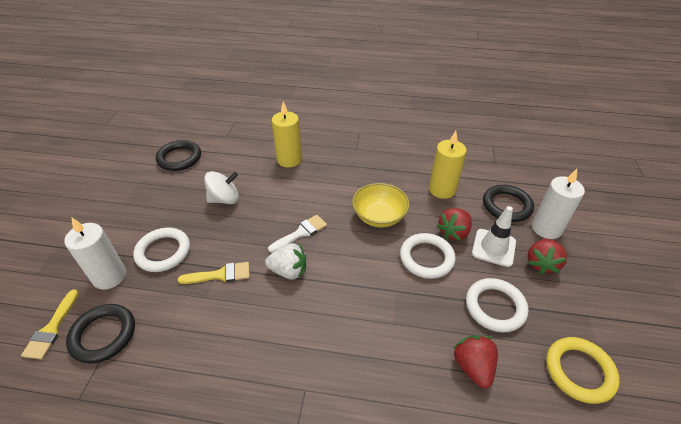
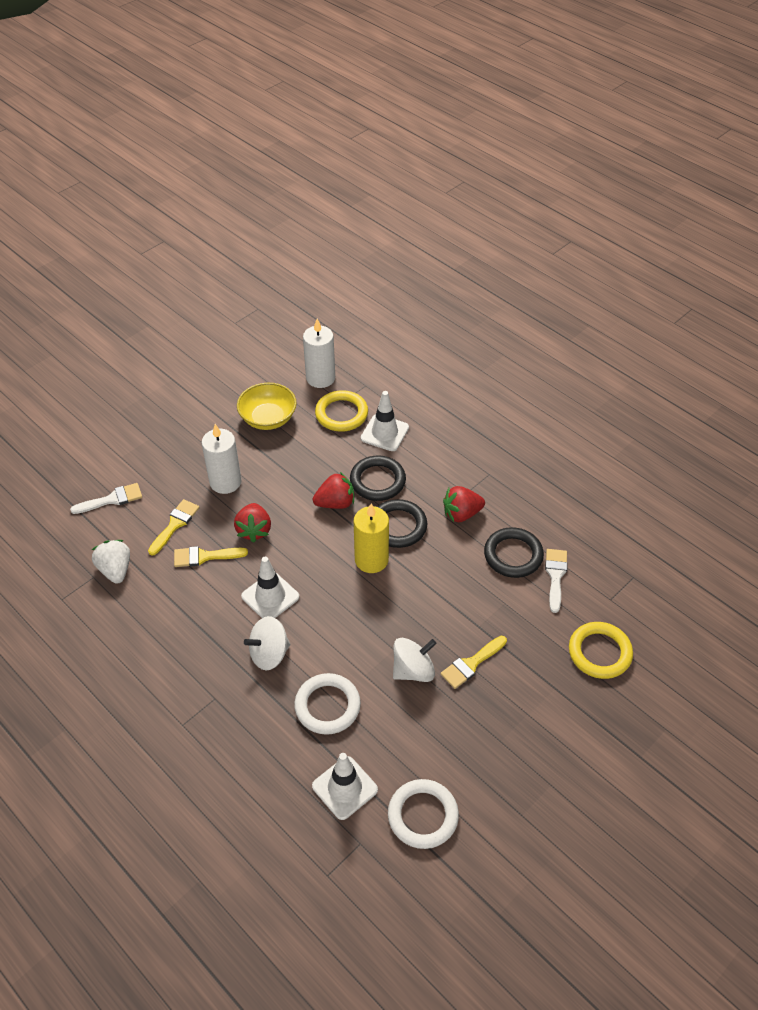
white brush: 1 -> 2
white ring: 3 -> 2
white spinning top: 1 -> 2
white traffic cone: 1 -> 3
yellow brush: 2 -> 3
yellow candle: 2 -> 1
yellow ring: 1 -> 2

